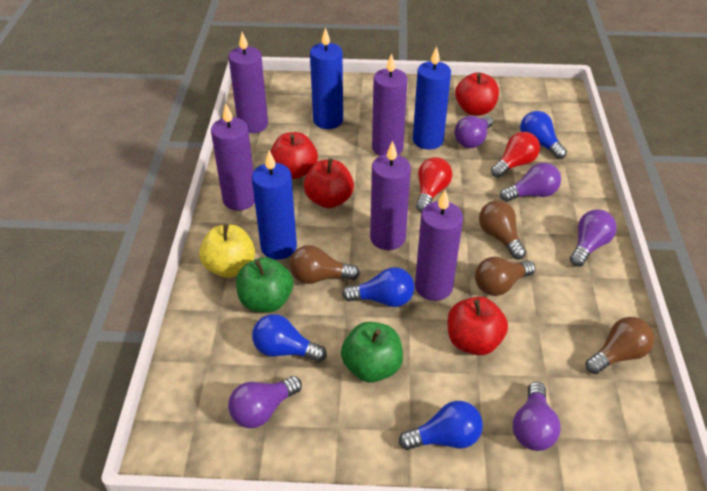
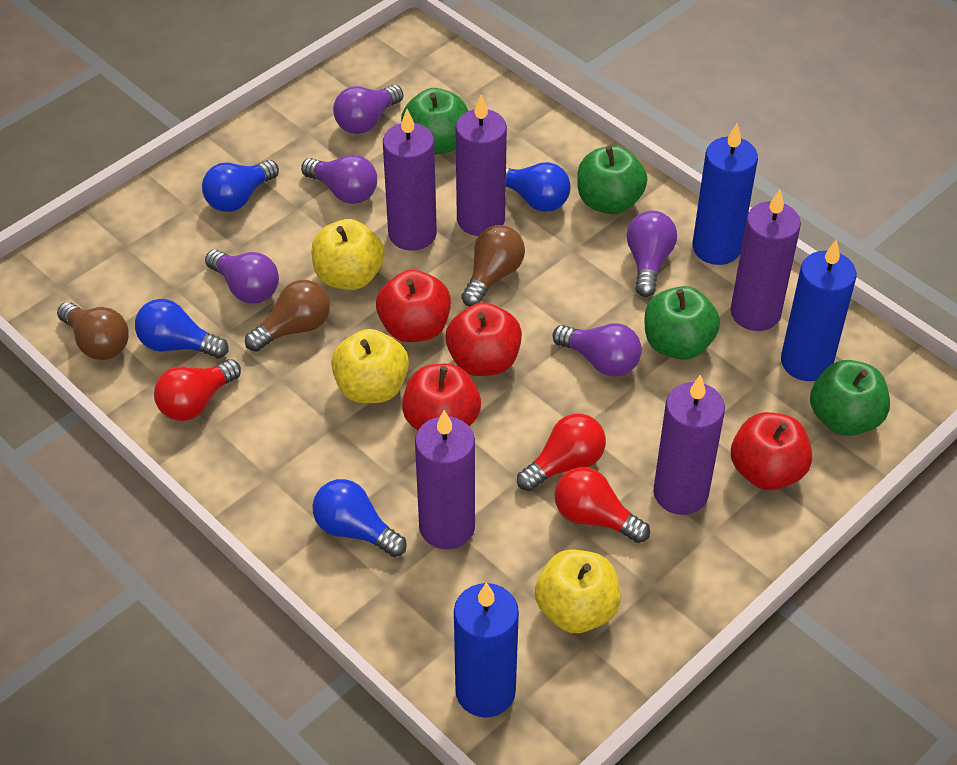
brown light bulb: 4 -> 3
green apple: 2 -> 4
red light bulb: 2 -> 3
yellow apple: 1 -> 3

